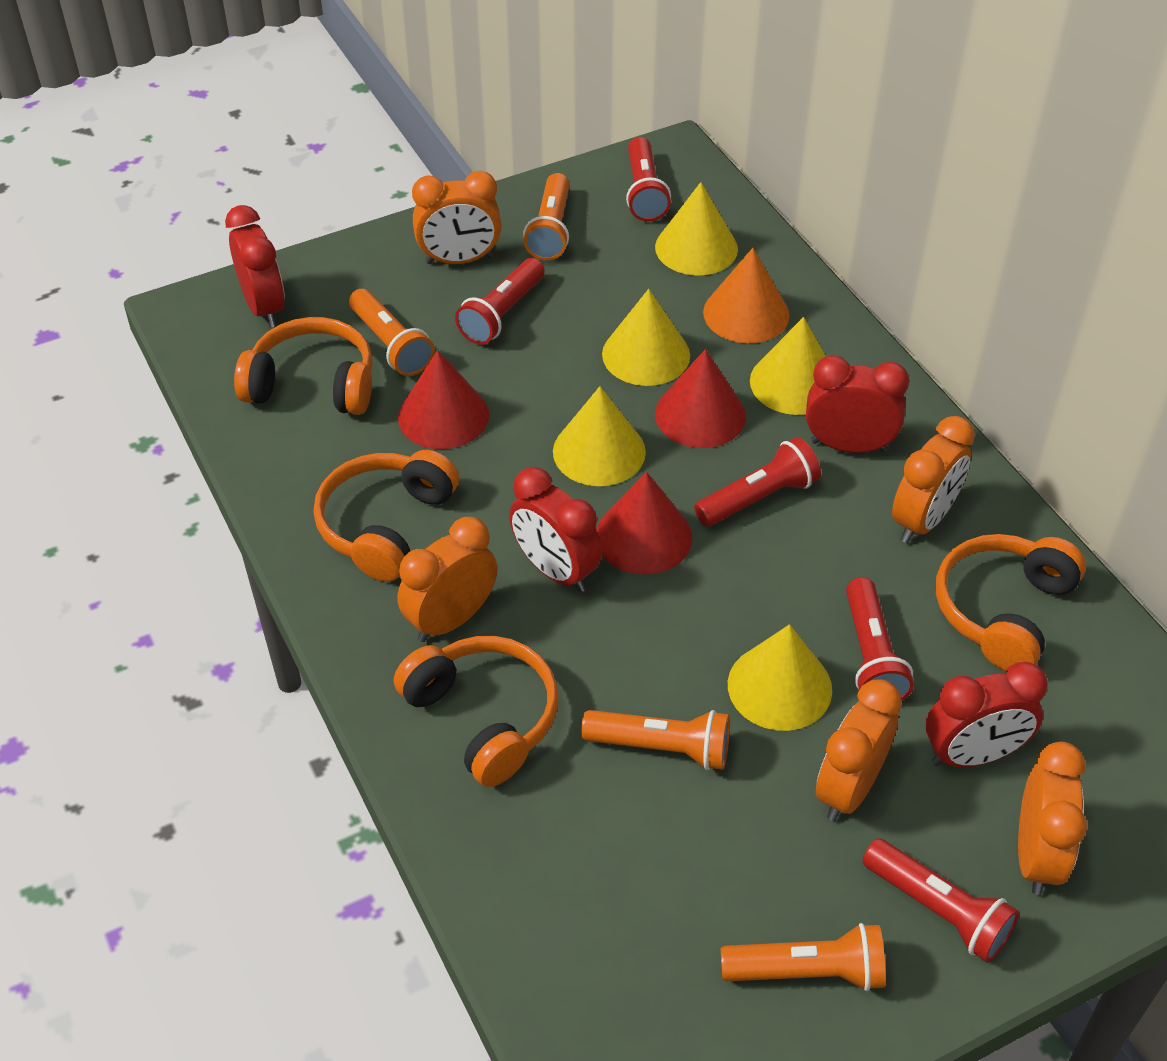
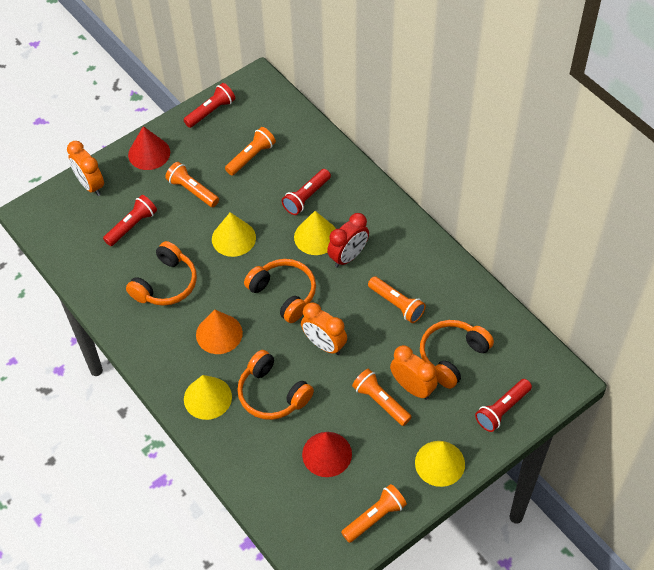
orange clock: 5 -> 3
orange flashlight: 4 -> 5
red clock: 4 -> 1
red cone: 3 -> 2
red flashlight: 5 -> 4
yellow cone: 5 -> 4

